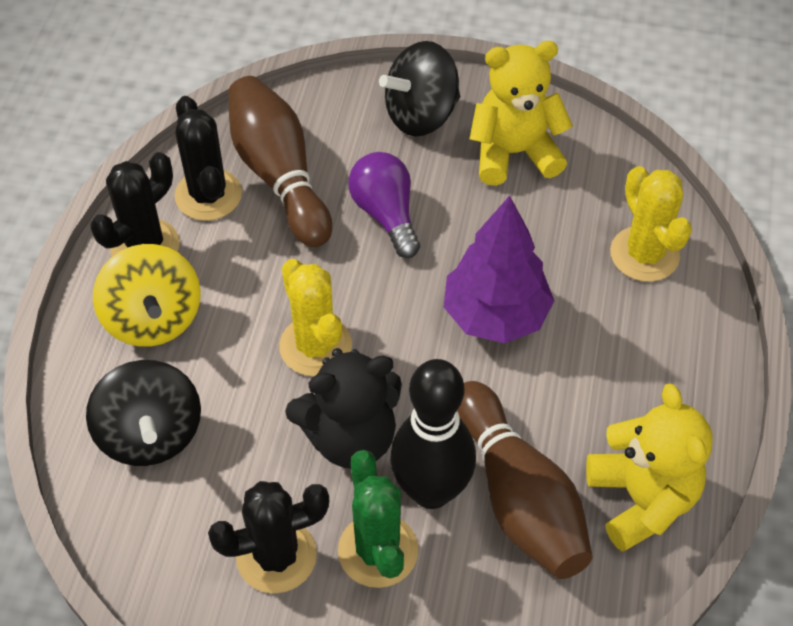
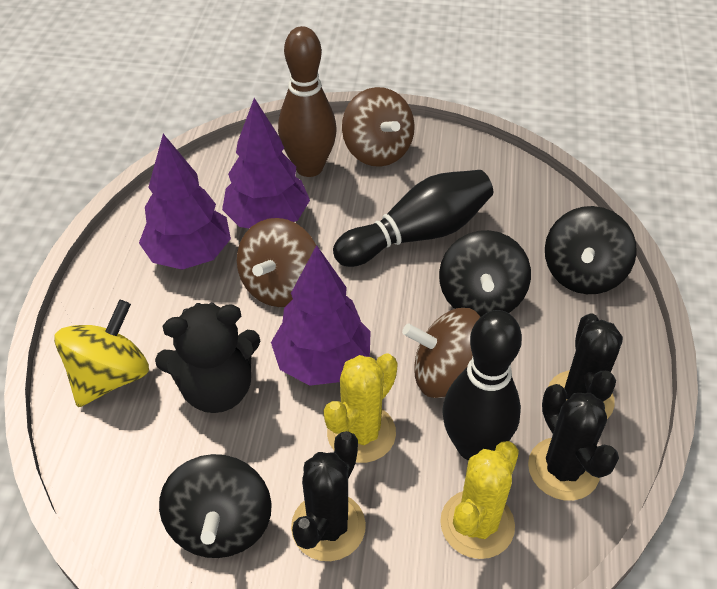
black bowling pin: 1 -> 2
black spinning top: 2 -> 3
brown bowling pin: 2 -> 1
brown spinning top: 0 -> 3
green cactus: 1 -> 0
purple light bulb: 1 -> 0
purple tree: 1 -> 3
yellow teddy bear: 2 -> 0

